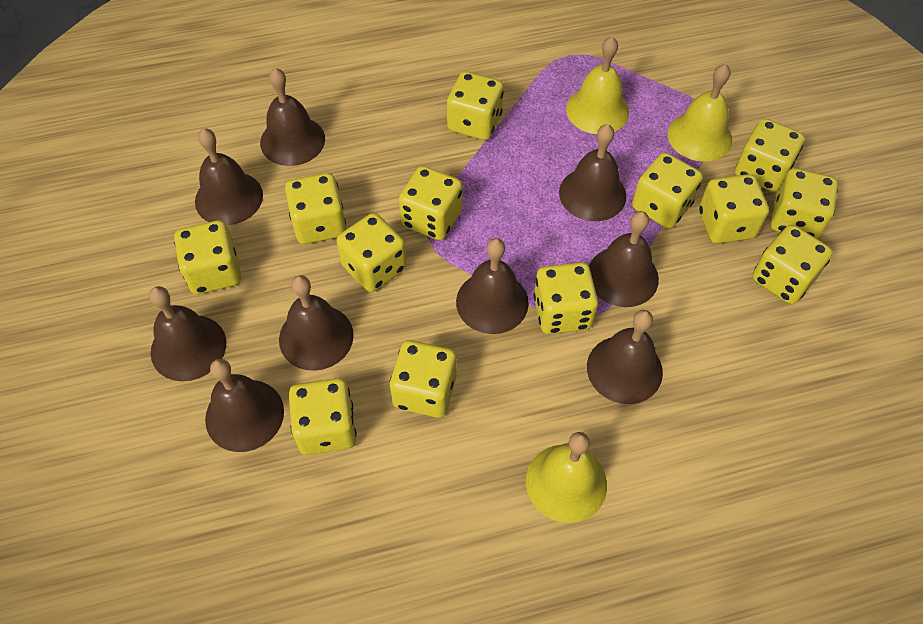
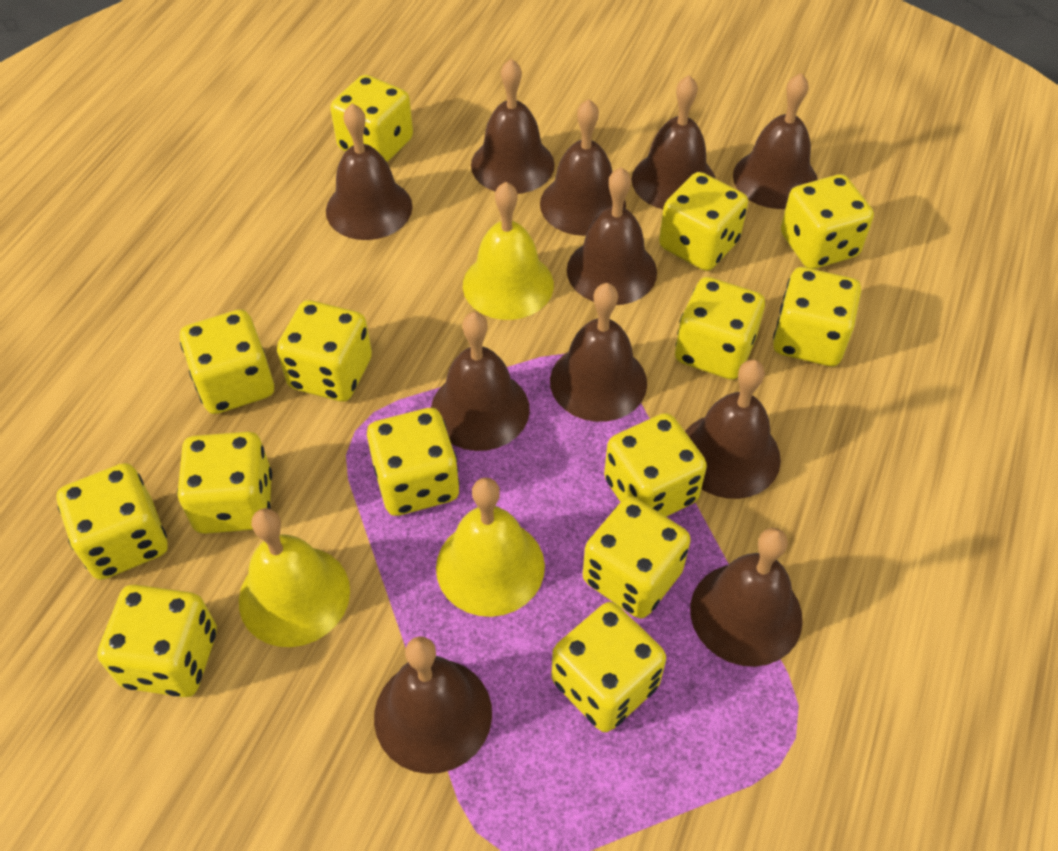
brown bell: 9 -> 11
yellow dice: 13 -> 14

